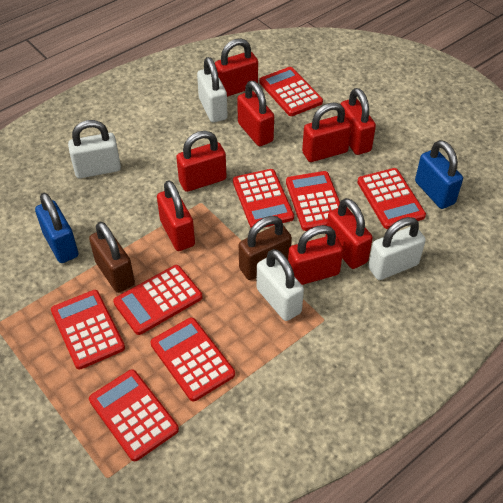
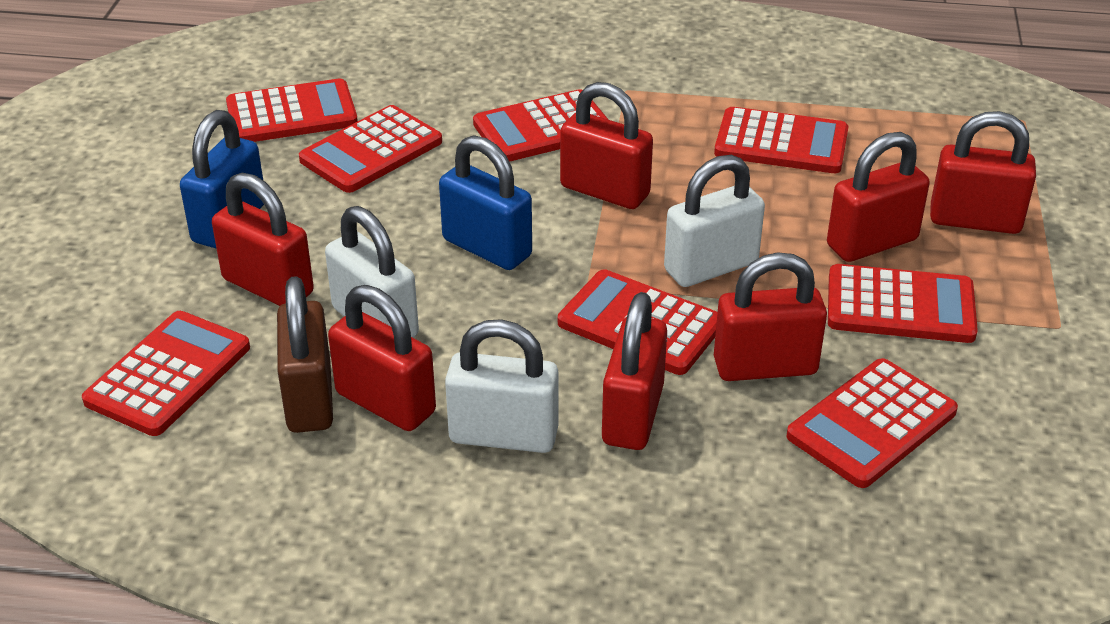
brown padlock: 2 -> 1
red padlock: 8 -> 7
white padlock: 4 -> 3

